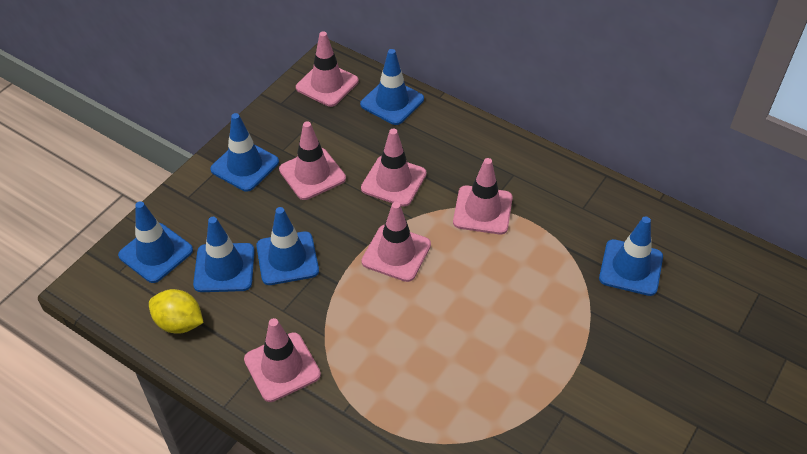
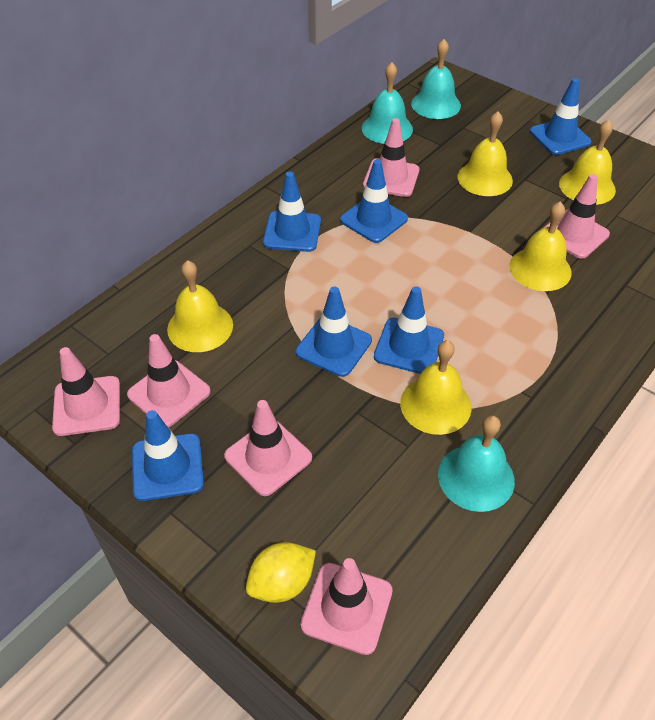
turquoise bell: 0 -> 3
yellow bell: 0 -> 5

